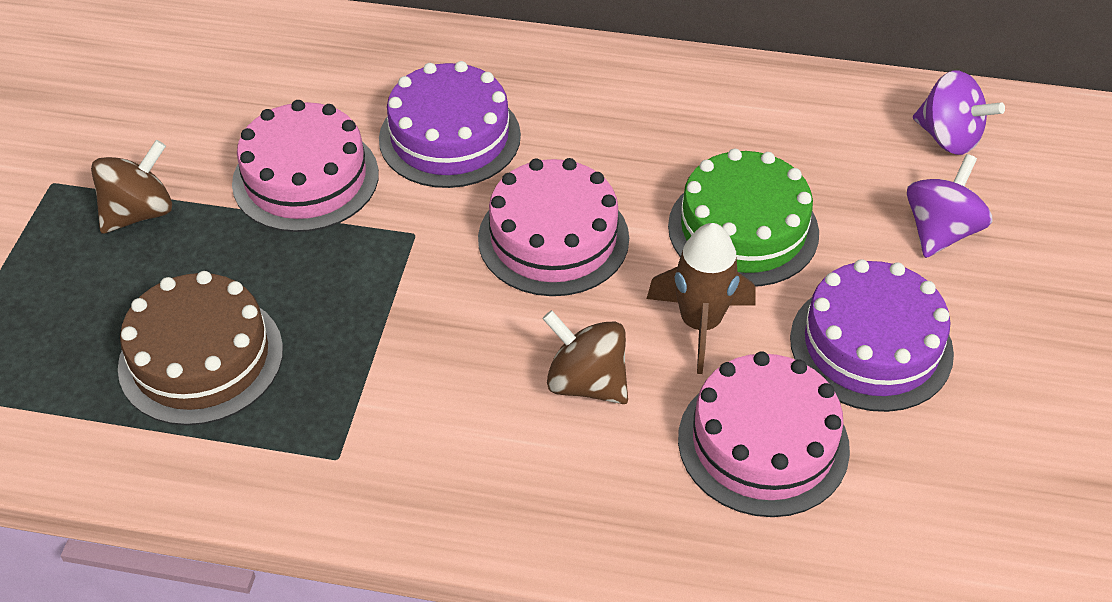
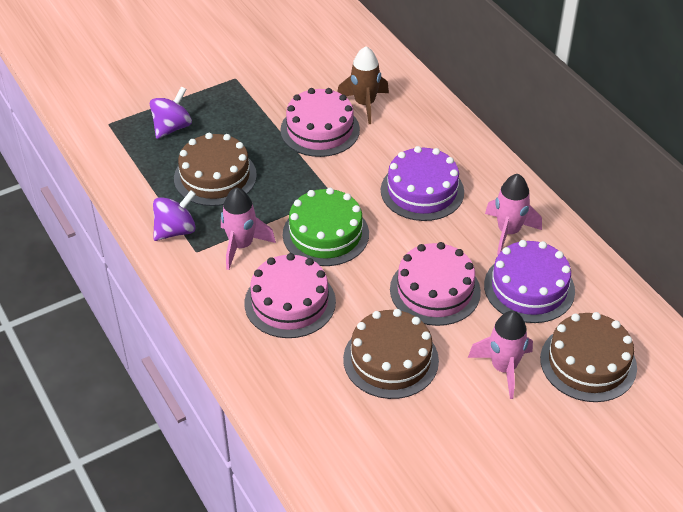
brown cake: 1 -> 3
brown spinning top: 2 -> 0
pink rocket: 0 -> 3

